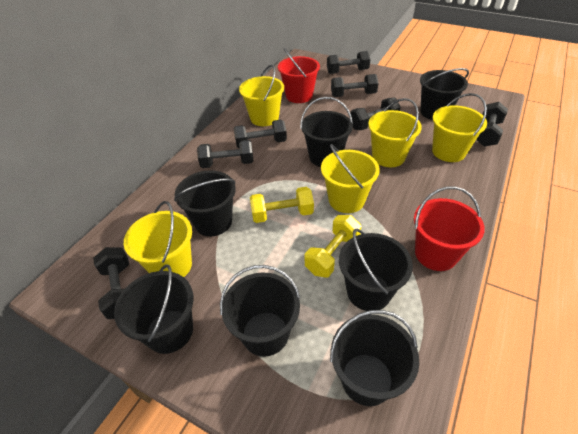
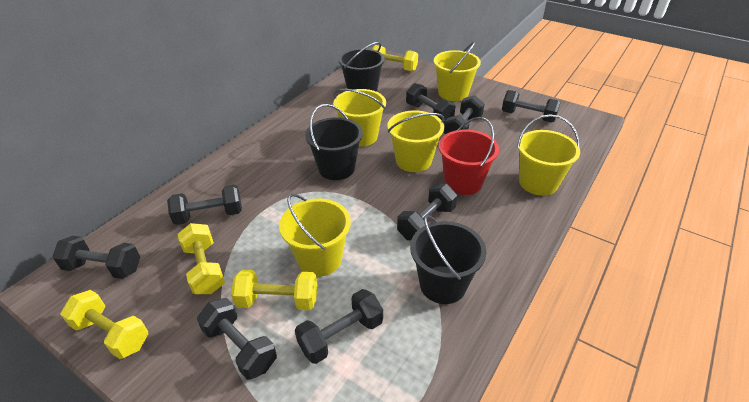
black bucket: 7 -> 3
black dumbbell: 7 -> 8
red bucket: 2 -> 1
yellow dumbbell: 2 -> 4

